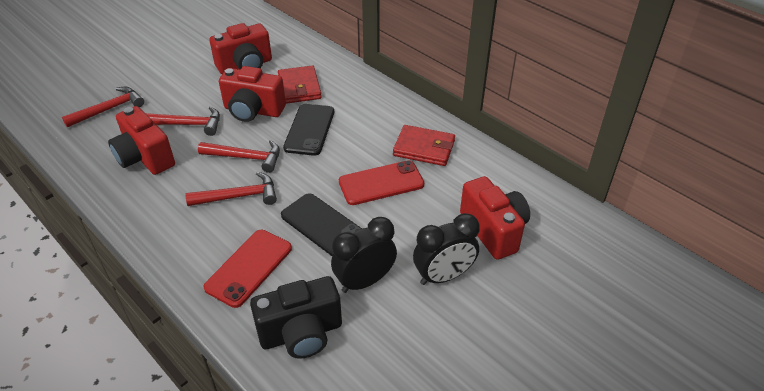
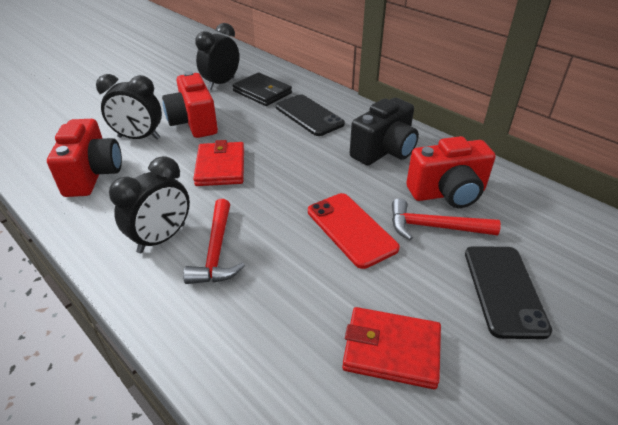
black clock: 2 -> 3
black wallet: 0 -> 1
red camera: 4 -> 3
red hammer: 4 -> 2
red phone: 2 -> 1

